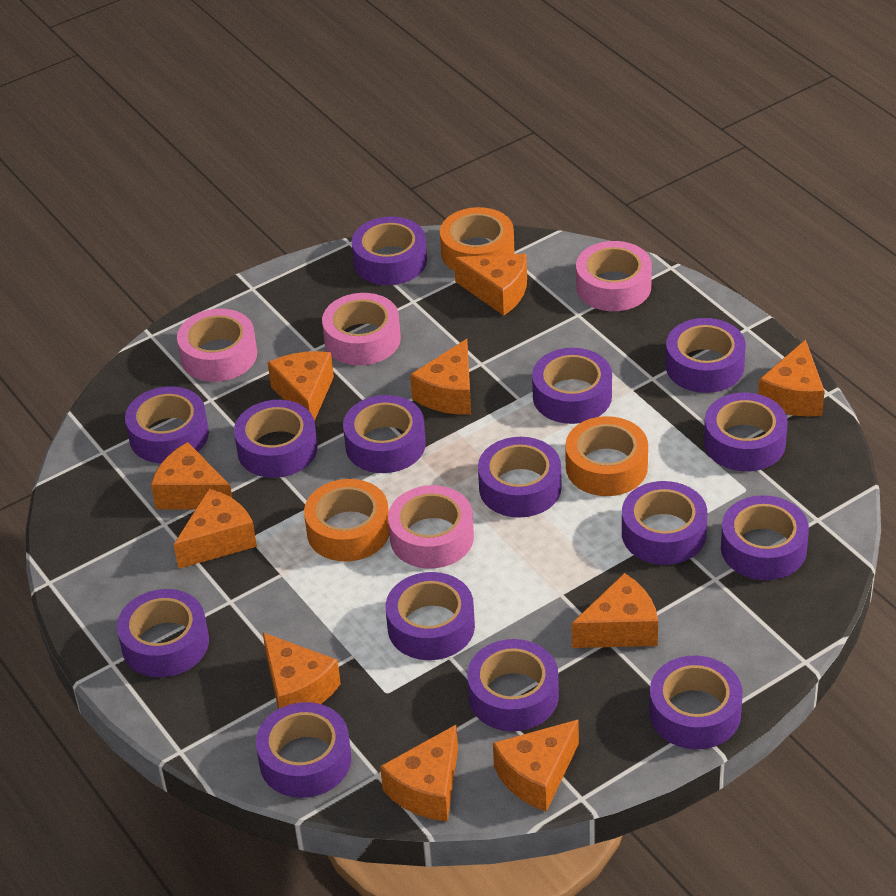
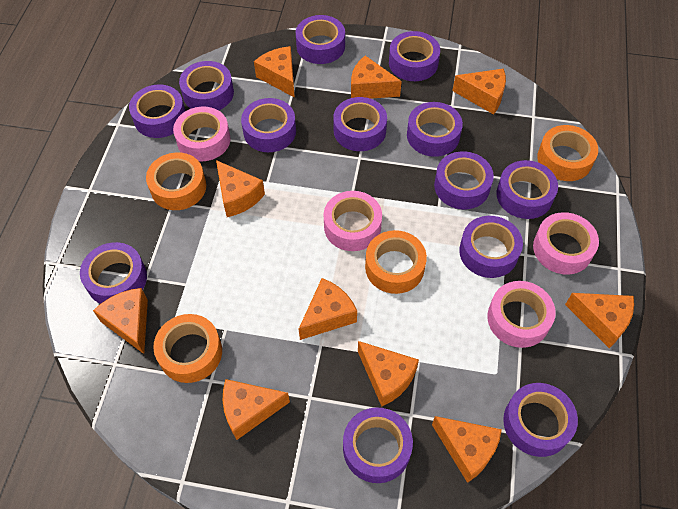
orange tape: 3 -> 4
purple tape: 15 -> 13

